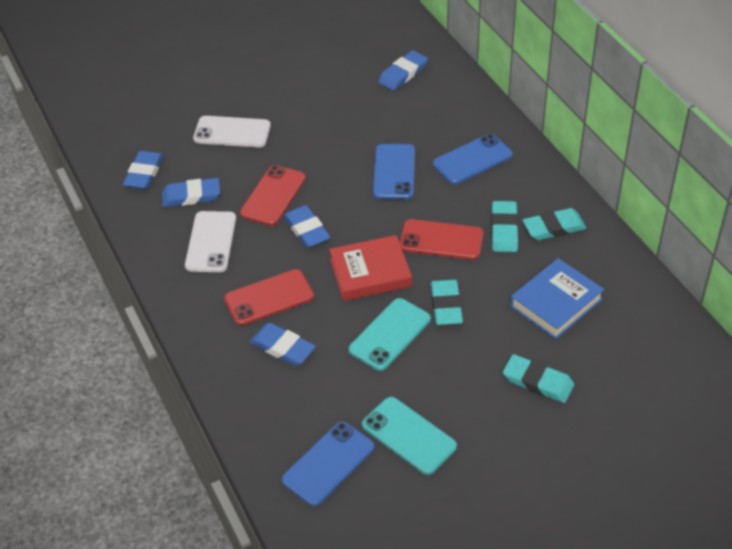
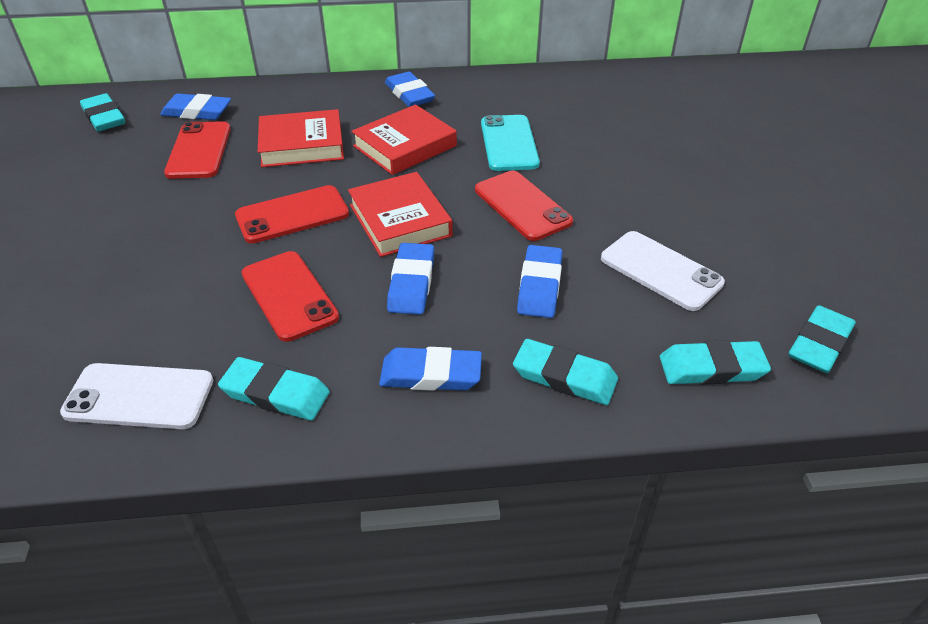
blue book: 1 -> 0
blue phone: 3 -> 0
red book: 1 -> 3
red phone: 3 -> 4
turquoise eraser: 4 -> 5
turquoise phone: 2 -> 1

